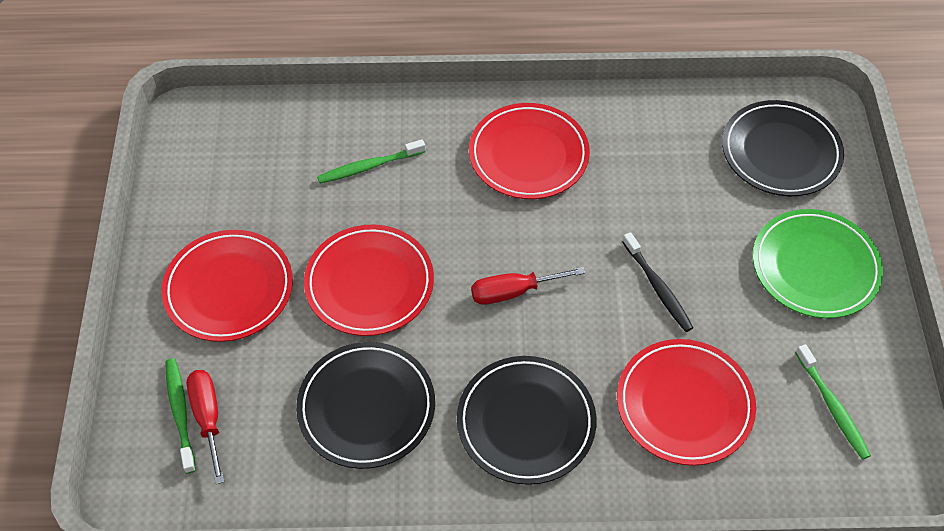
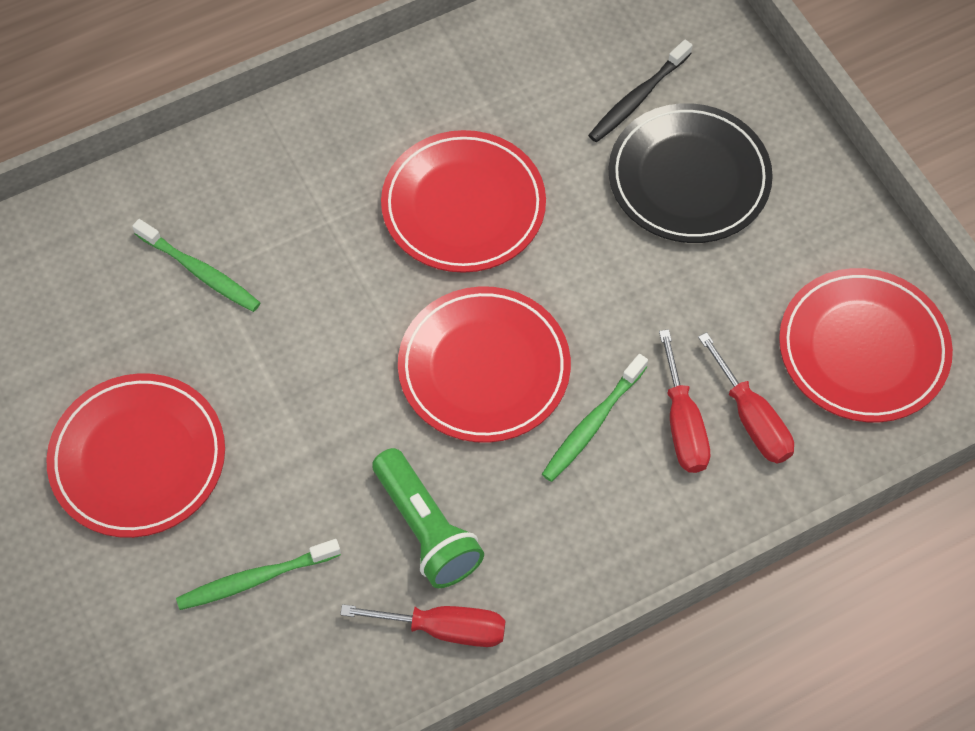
black plate: 3 -> 1
green flashlight: 0 -> 1
green plate: 1 -> 0
red screwdriver: 2 -> 3

